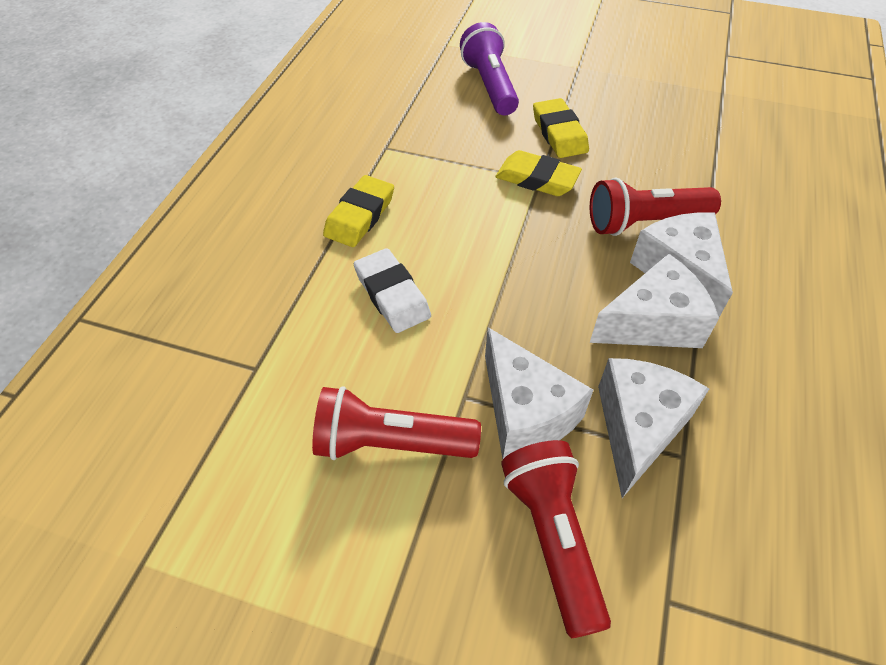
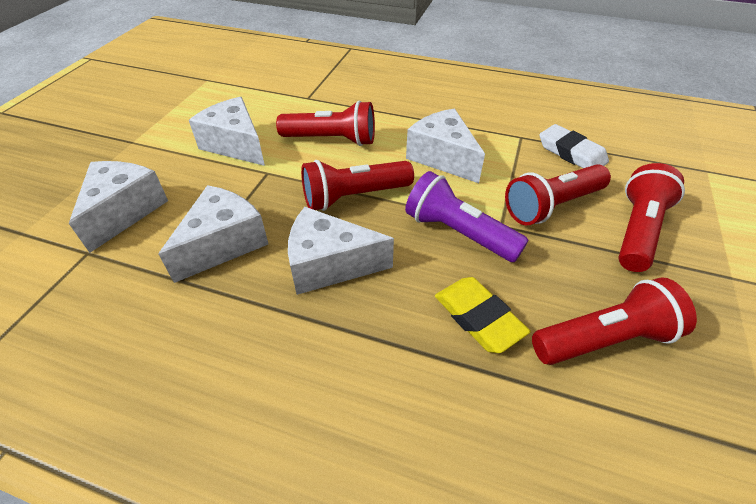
red flashlight: 3 -> 5
white cheese: 4 -> 5
yellow eraser: 3 -> 1

